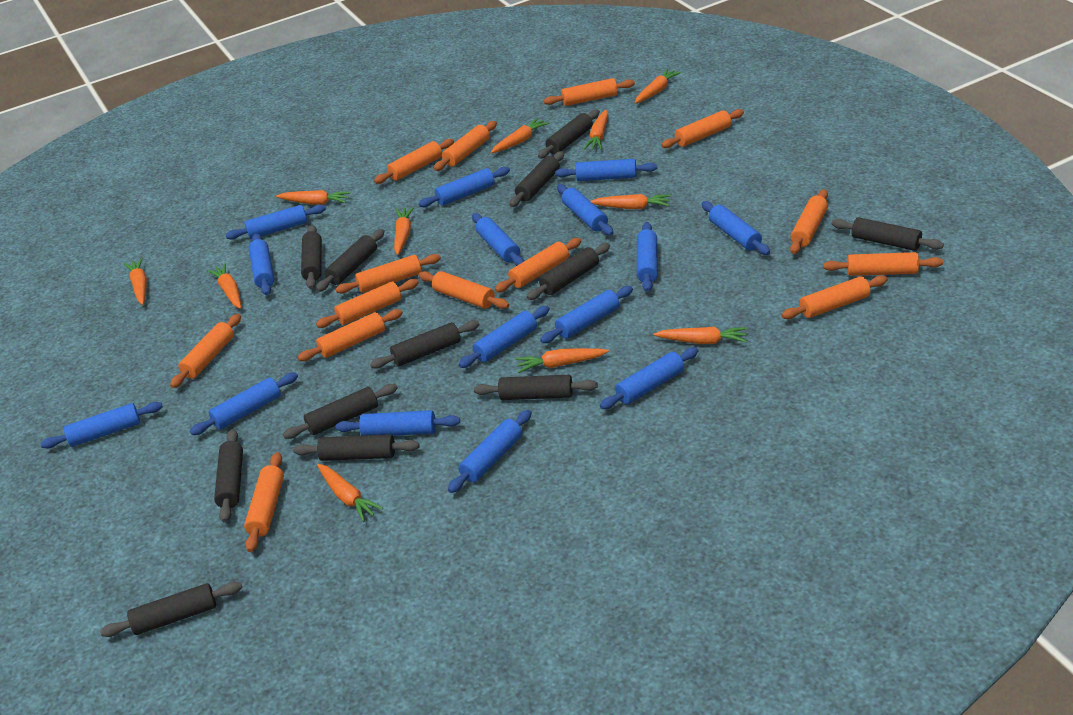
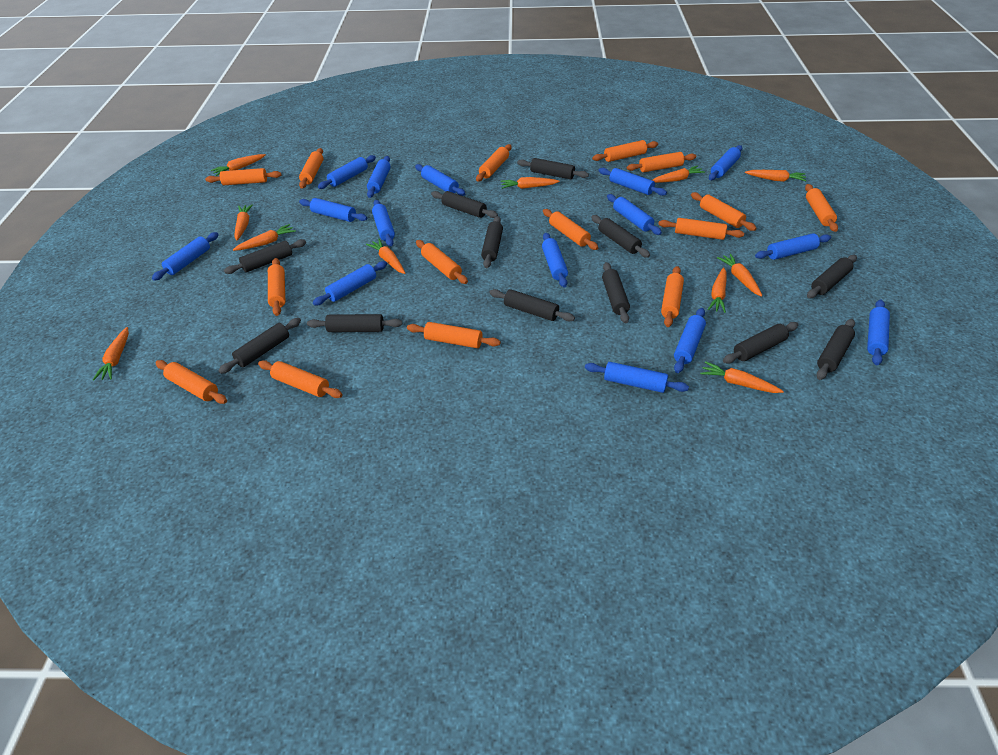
orange rolling pin: 14 -> 15

